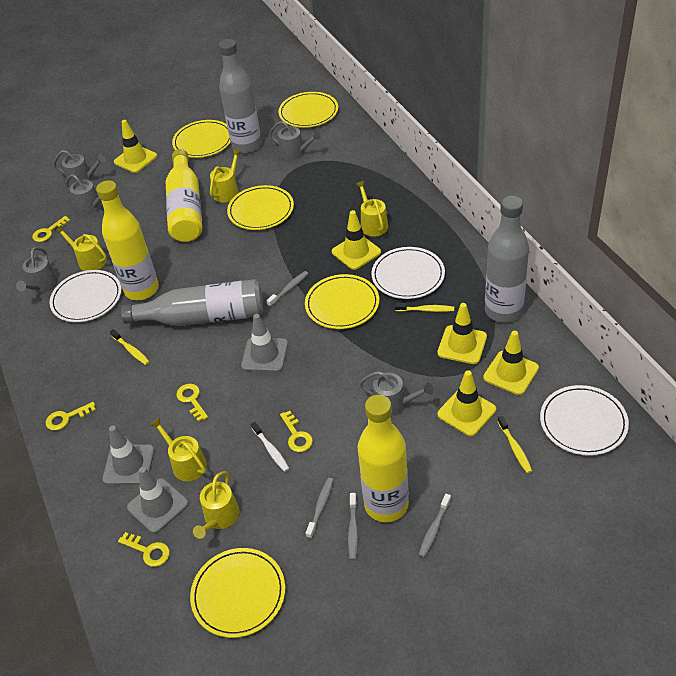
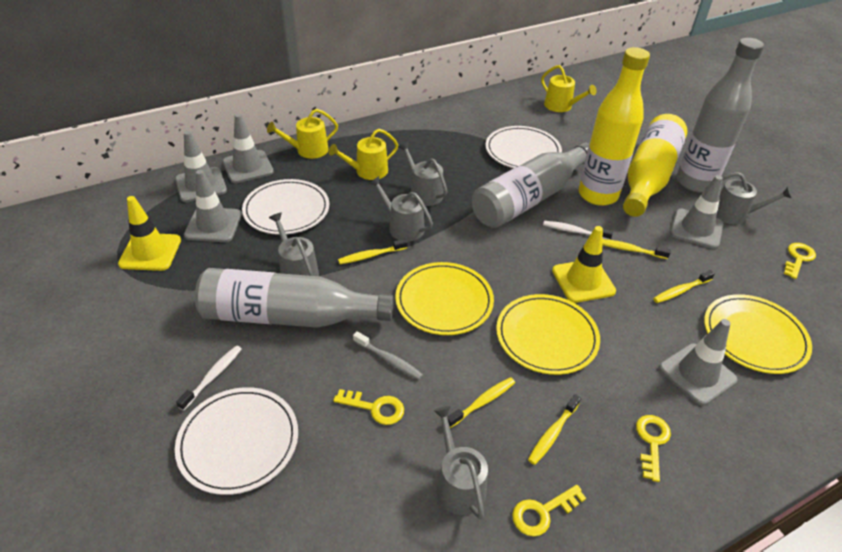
grey toothbrush: 4 -> 1
grey traffic cone: 3 -> 5
white toothbrush: 1 -> 2
yellow bottle: 3 -> 2
yellow key: 5 -> 4
yellow plate: 5 -> 3
yellow toothbrush: 3 -> 5
yellow traffic cone: 5 -> 2
yellow watering can: 5 -> 3

